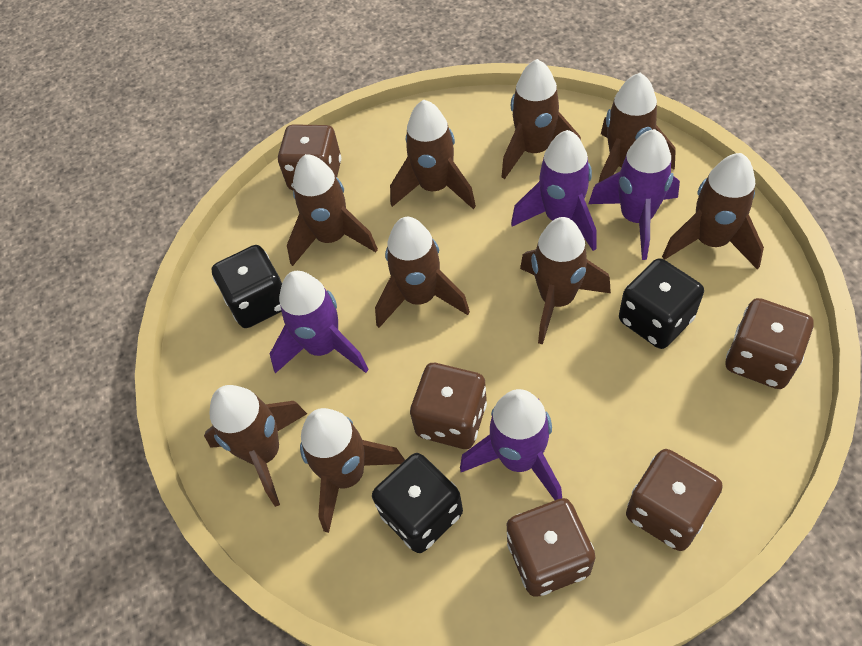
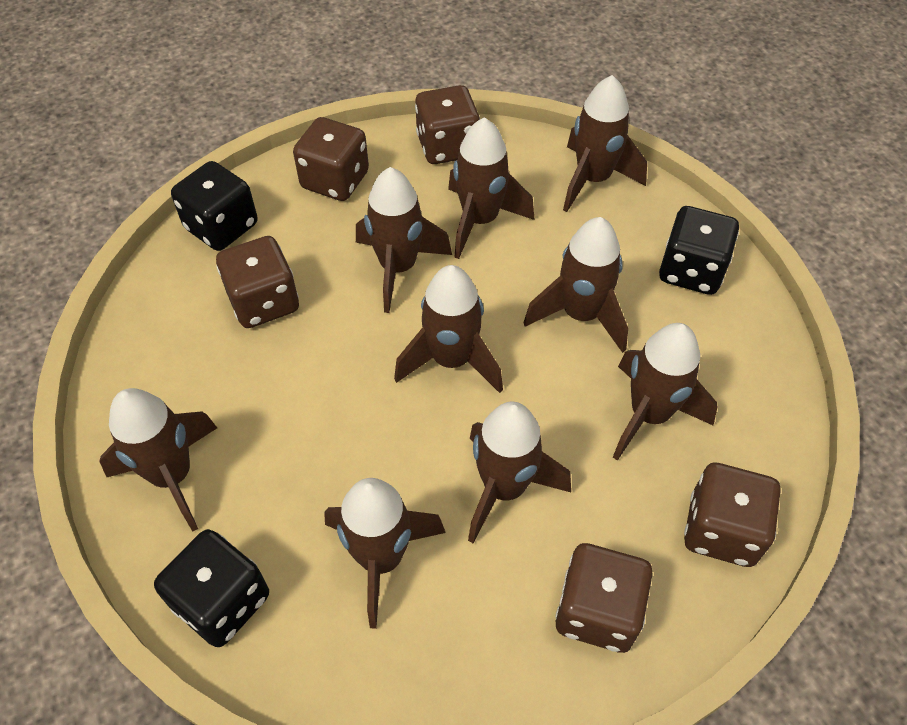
purple rocket: 4 -> 0

